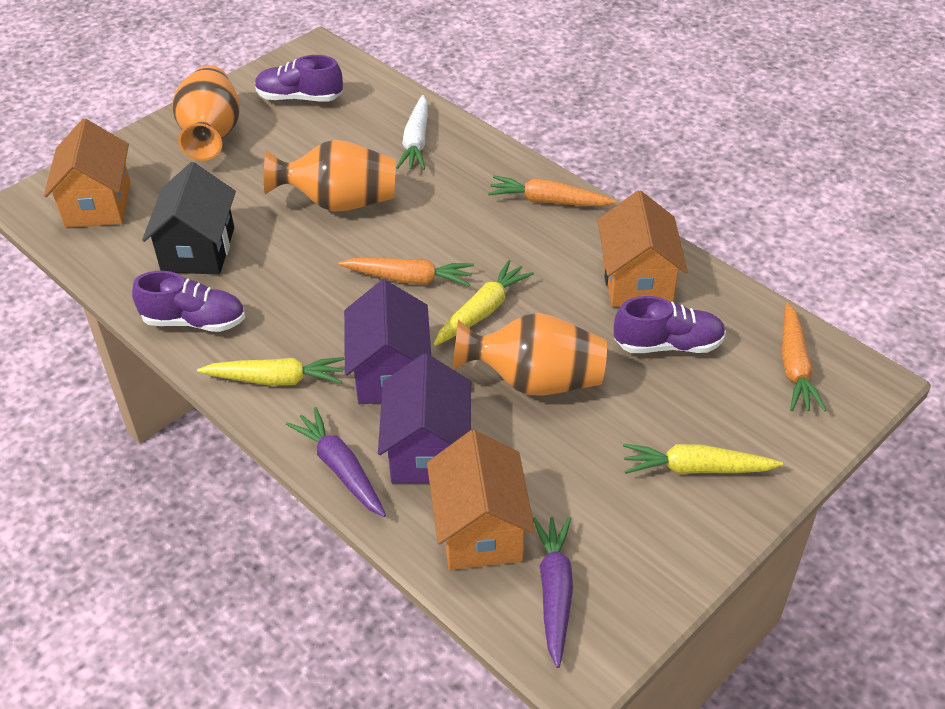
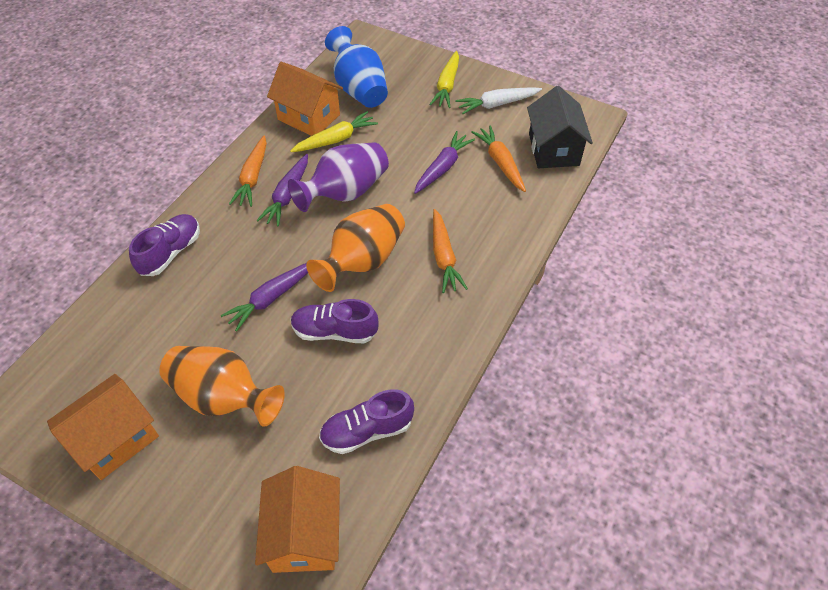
blue vase: 0 -> 1
orange vase: 3 -> 2
purple carrot: 2 -> 3
purple house: 2 -> 0
purple vase: 0 -> 1
yellow carrot: 3 -> 2

